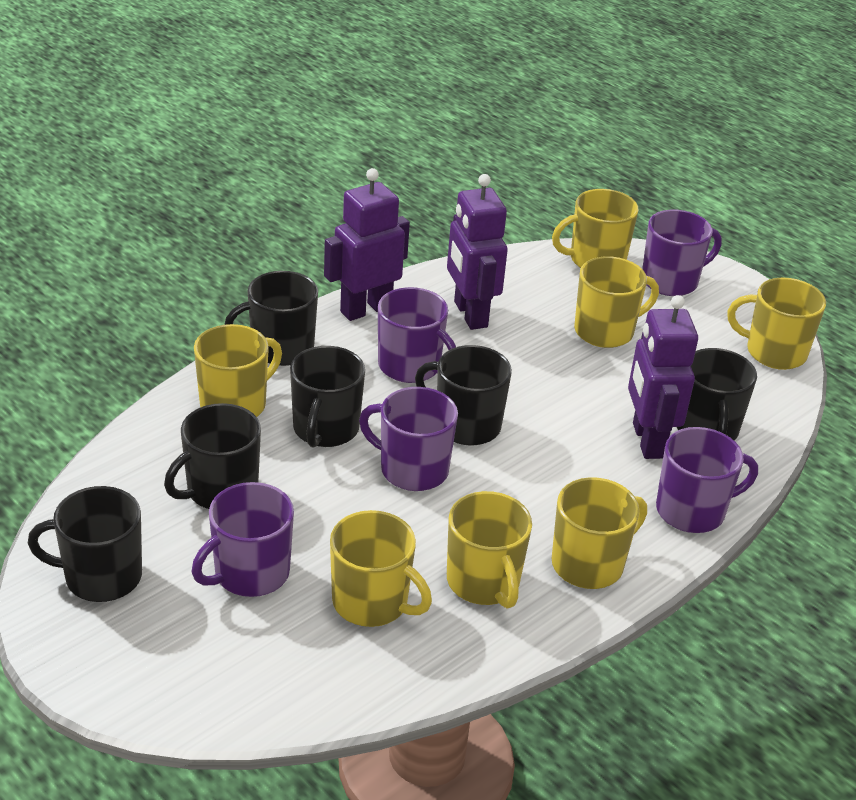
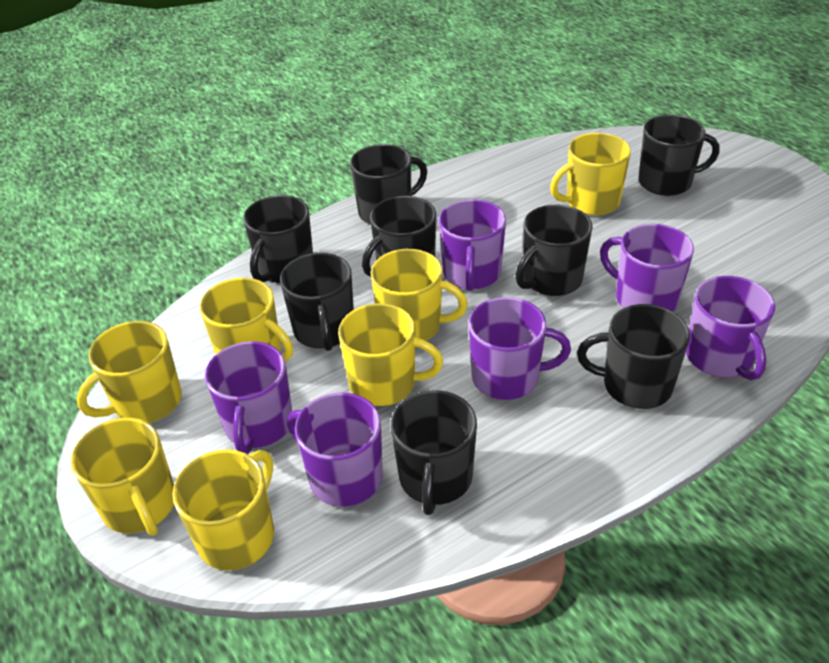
black mug: 6 -> 8
purple mug: 5 -> 6
purple robot: 3 -> 0

